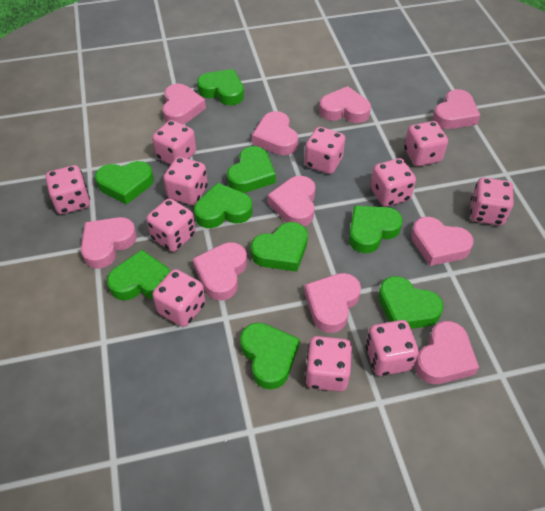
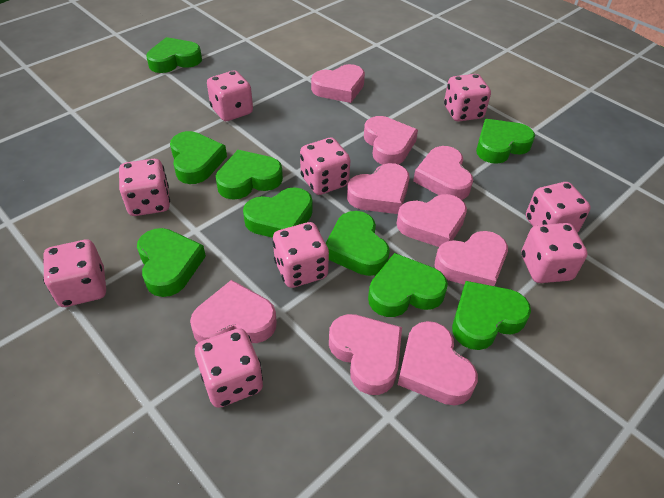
pink dice: 11 -> 9
pink heart: 10 -> 9

